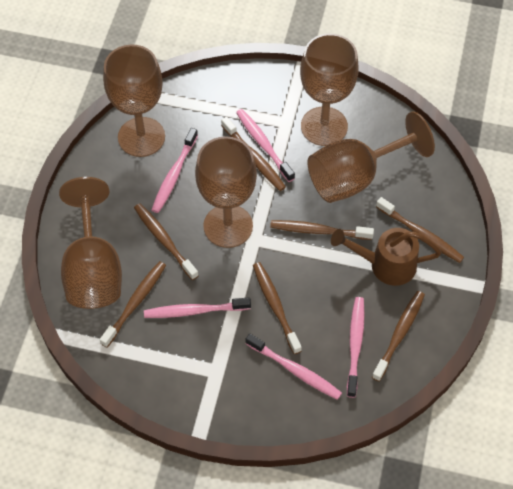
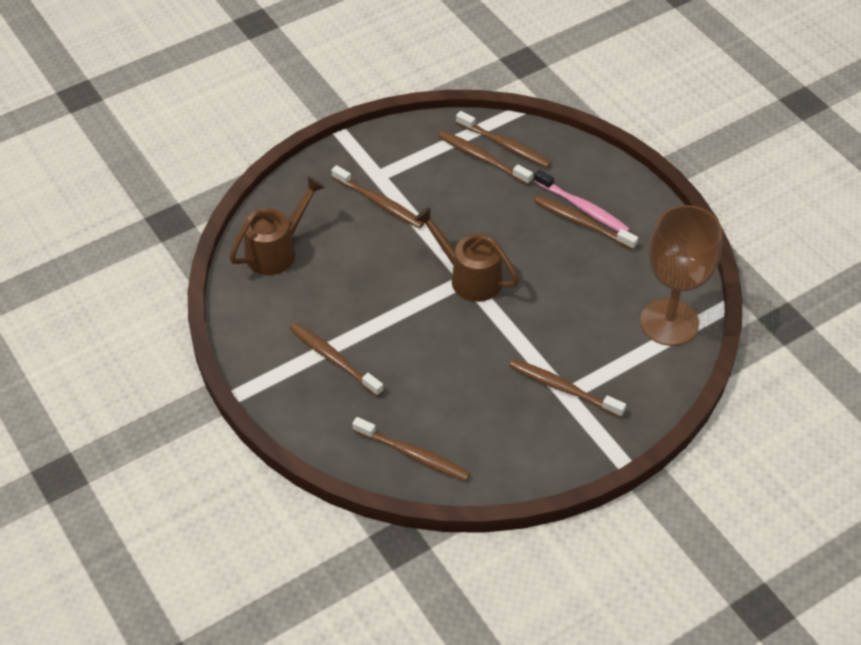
brown goblet: 5 -> 1
brown watering can: 1 -> 2
pink toothbrush: 5 -> 1

